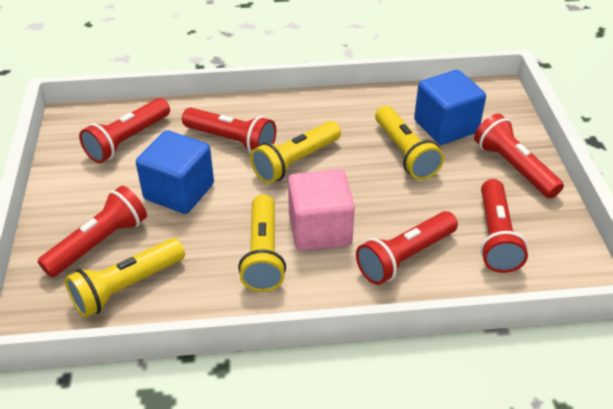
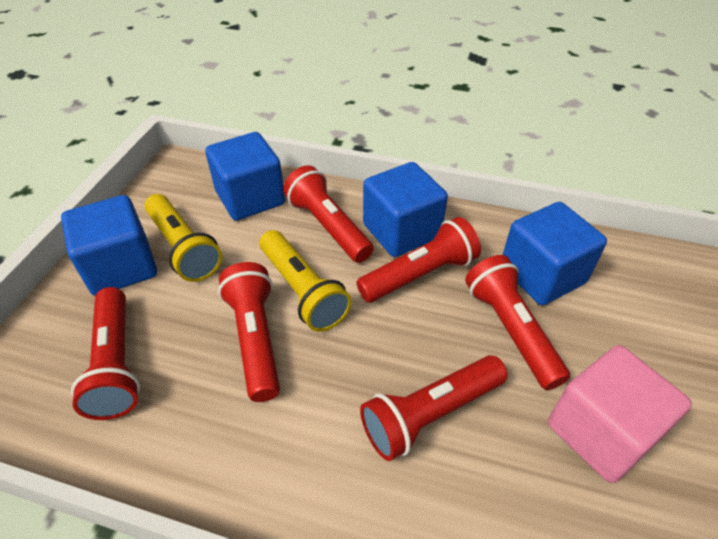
blue cube: 2 -> 4
yellow flashlight: 4 -> 2

